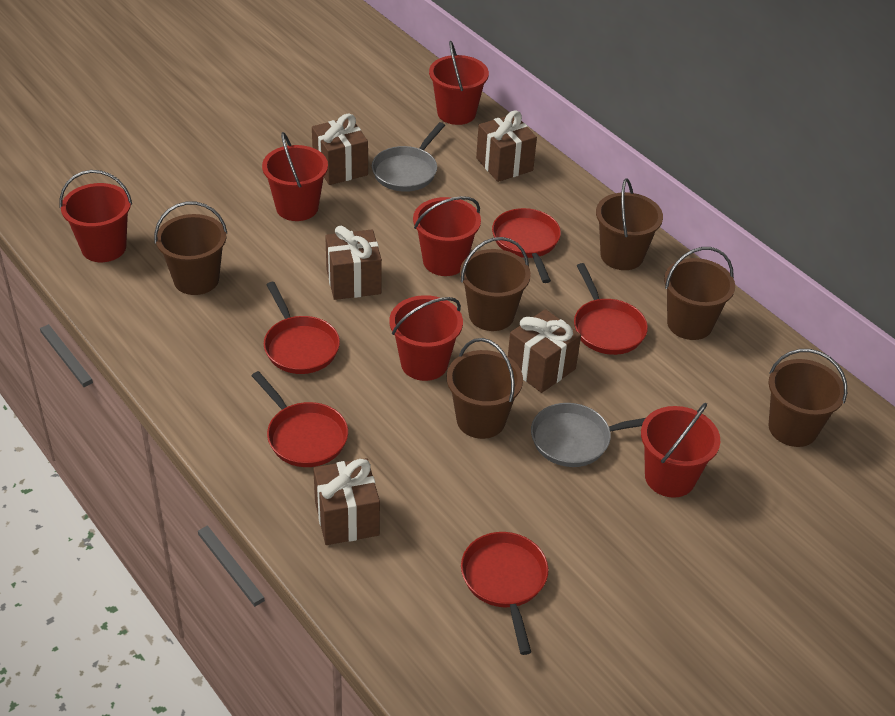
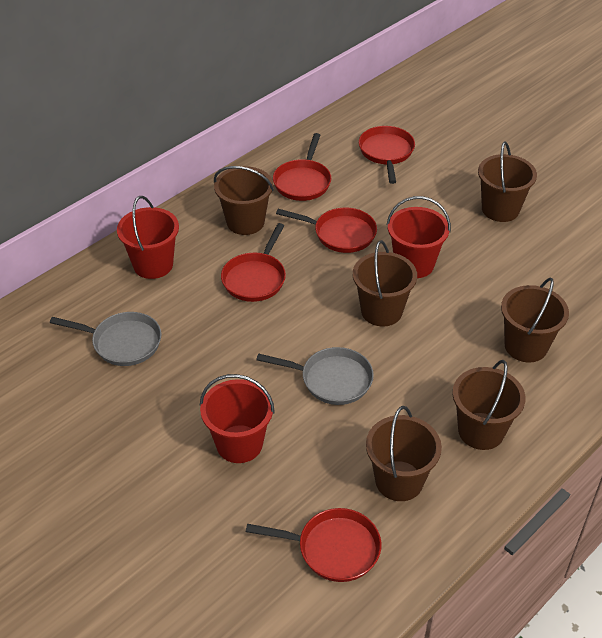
brown gift: 5 -> 0
red bucket: 6 -> 3

